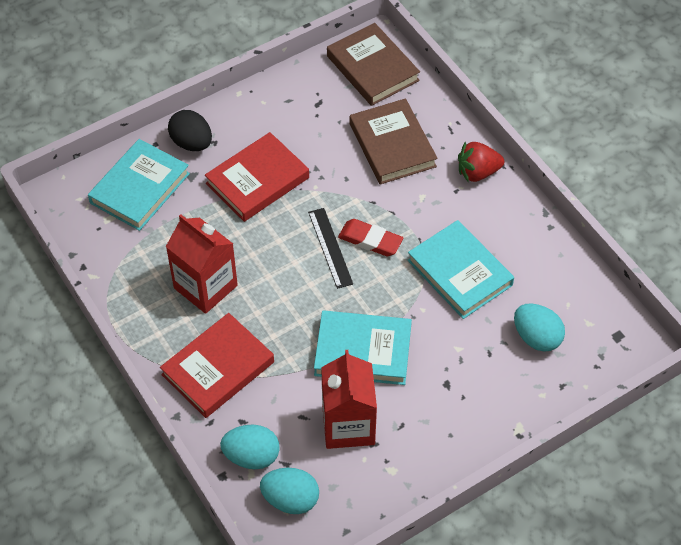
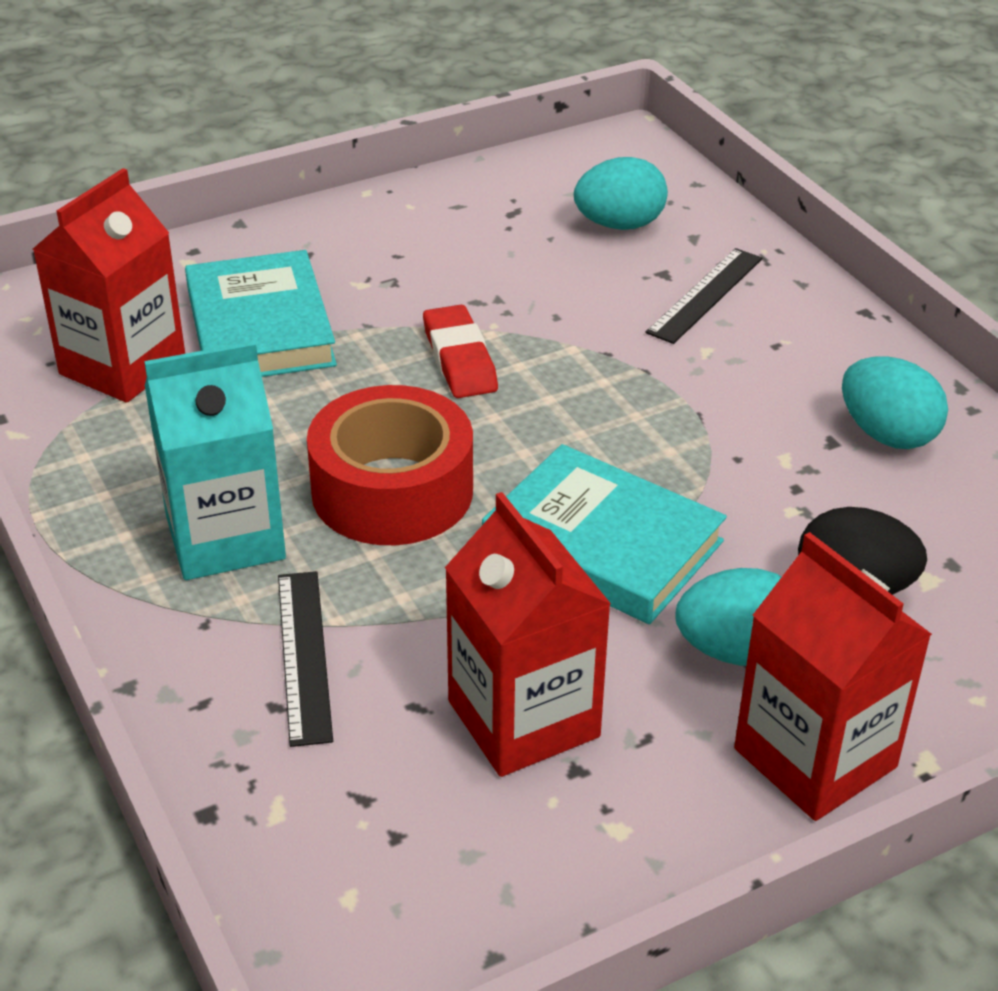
black ruler: 1 -> 2
brown book: 2 -> 0
red book: 2 -> 0
red carton: 2 -> 3
red strawberry: 1 -> 0
red tape: 0 -> 1
turquoise book: 3 -> 2
turquoise carton: 0 -> 1

